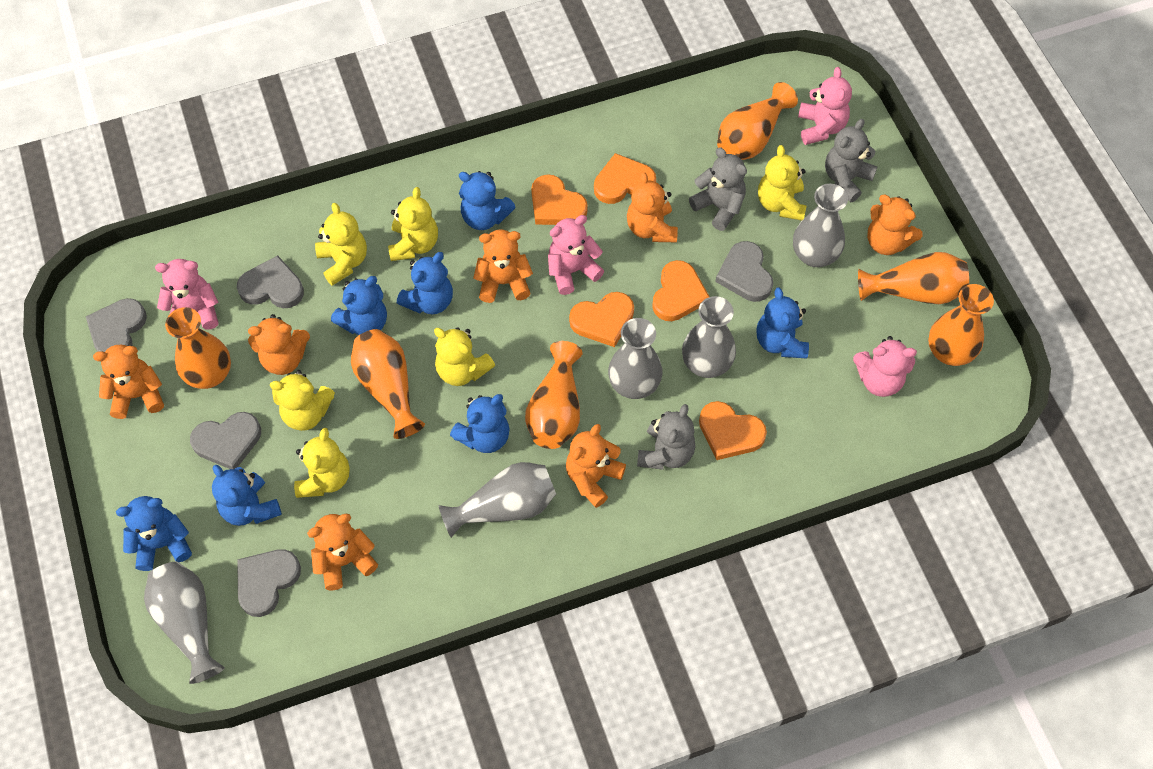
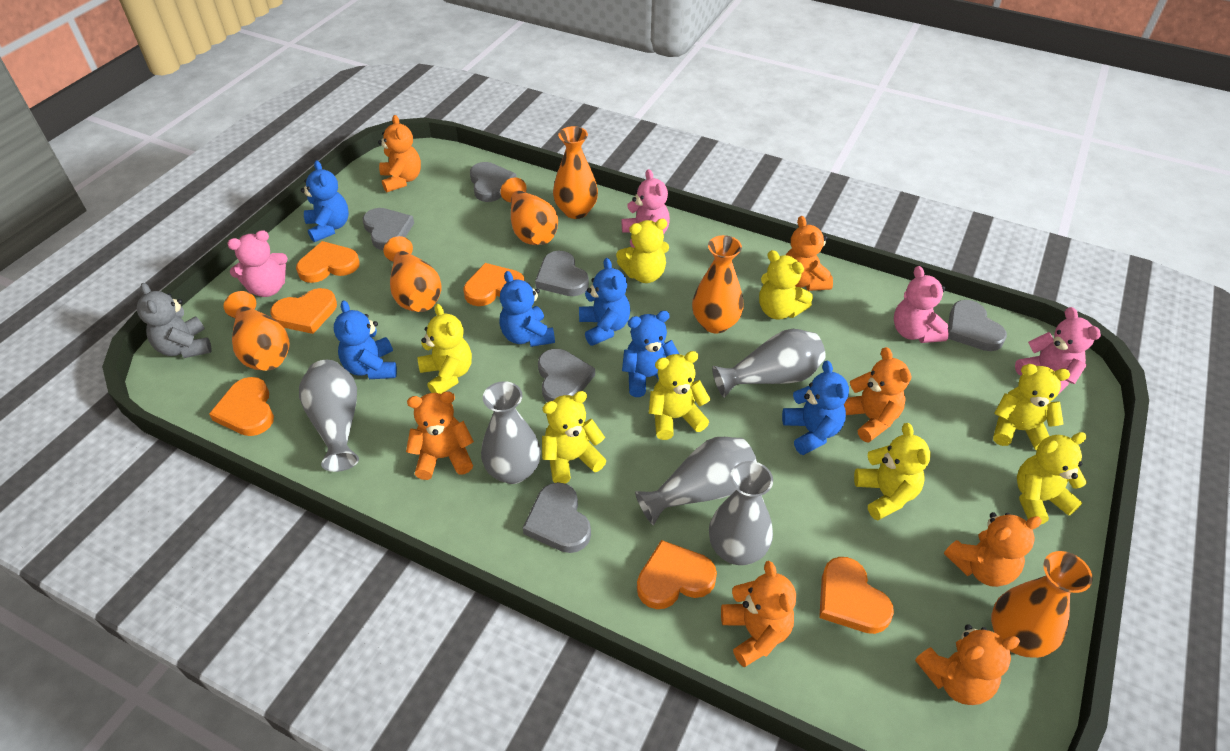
blue teddy bear: 7 -> 6
grey heart: 5 -> 6
grey teddy bear: 3 -> 1
orange heart: 5 -> 6
yellow teddy bear: 6 -> 8

